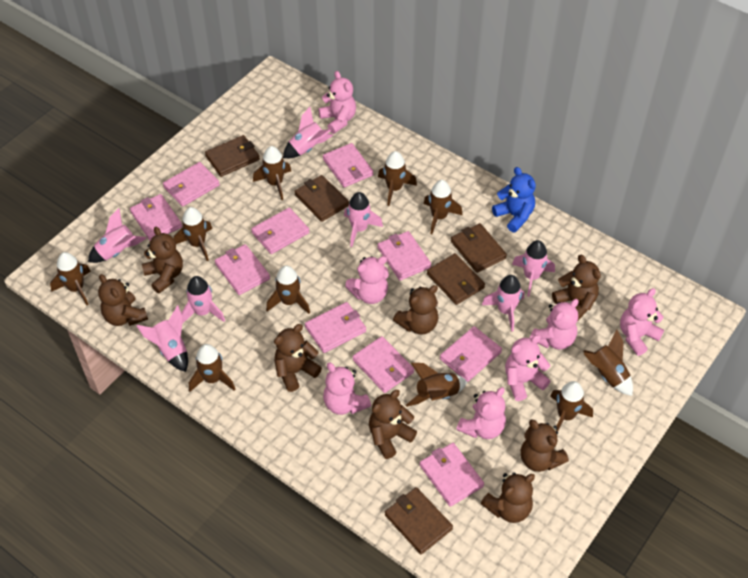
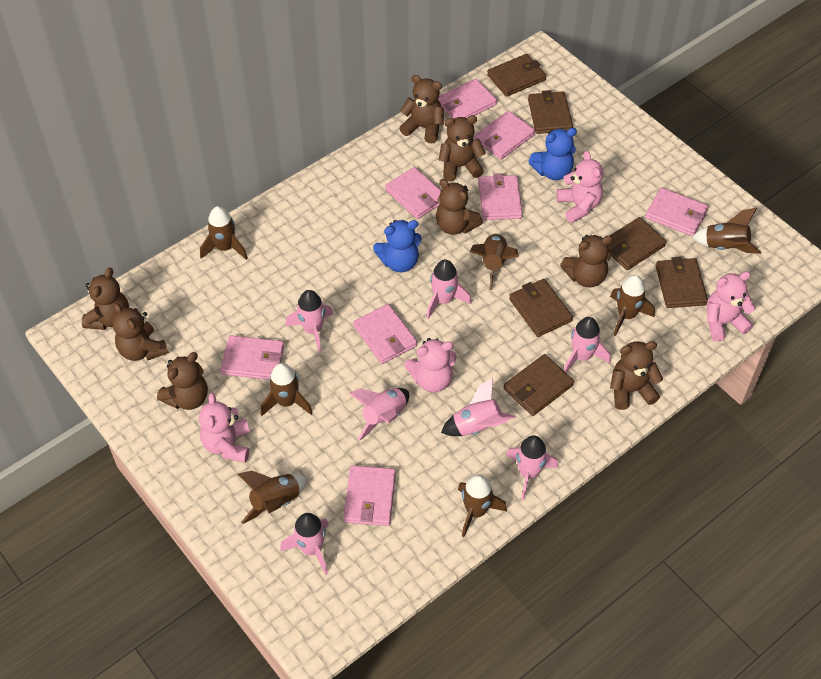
blue teddy bear: 1 -> 2
brown rocket: 10 -> 7
brown wallet: 5 -> 6
pink teddy bear: 7 -> 4
pink wallet: 10 -> 8

